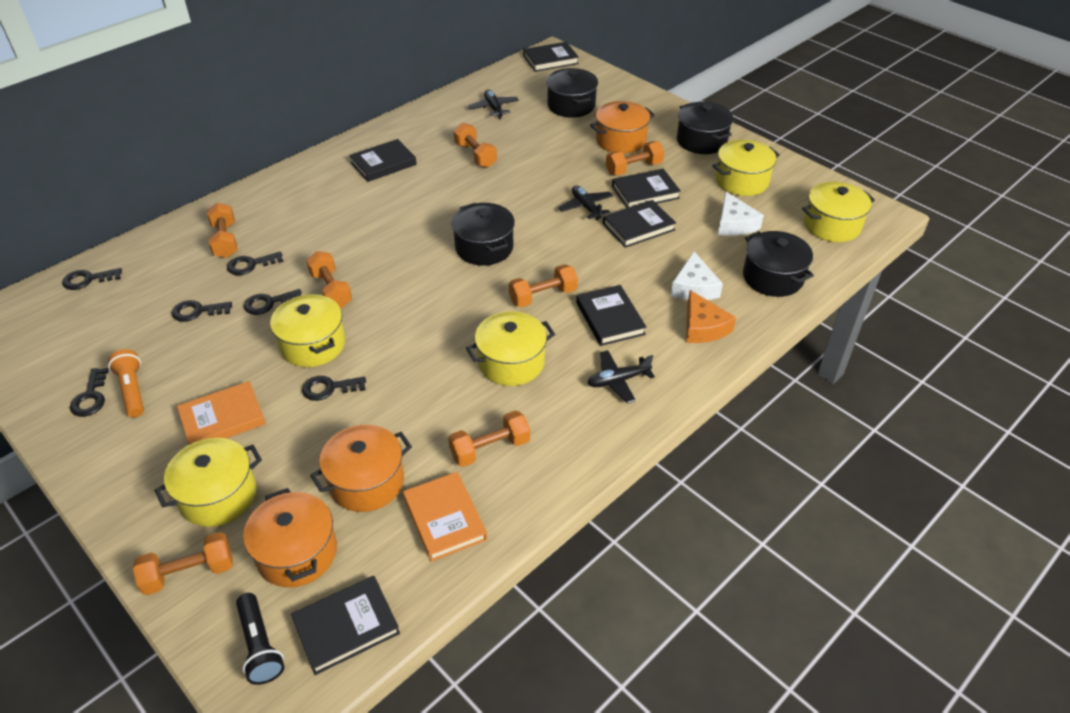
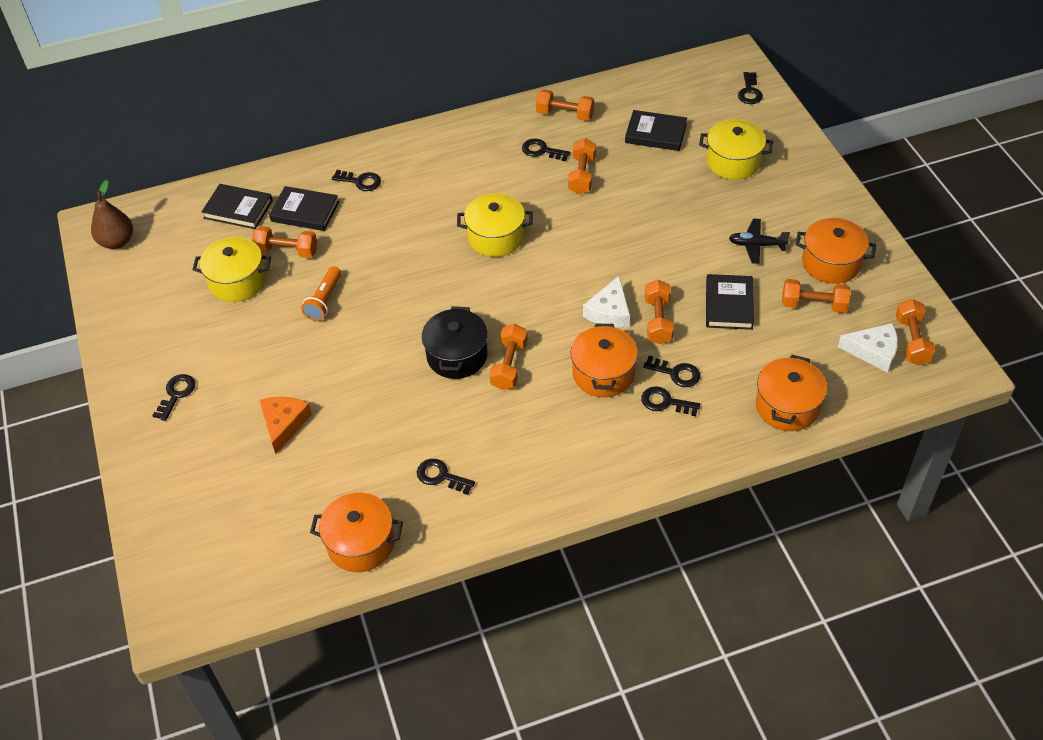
black book: 6 -> 4
black flashlight: 1 -> 0
black key: 6 -> 7
black plane: 3 -> 1
black pot: 4 -> 1
brown pear: 0 -> 1
orange book: 2 -> 0
orange pot: 3 -> 4
yellow pot: 5 -> 3

